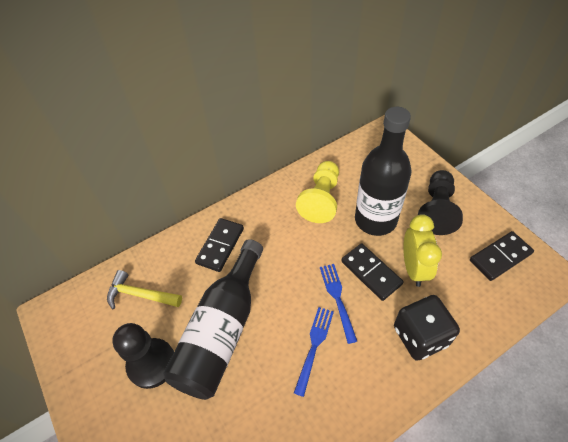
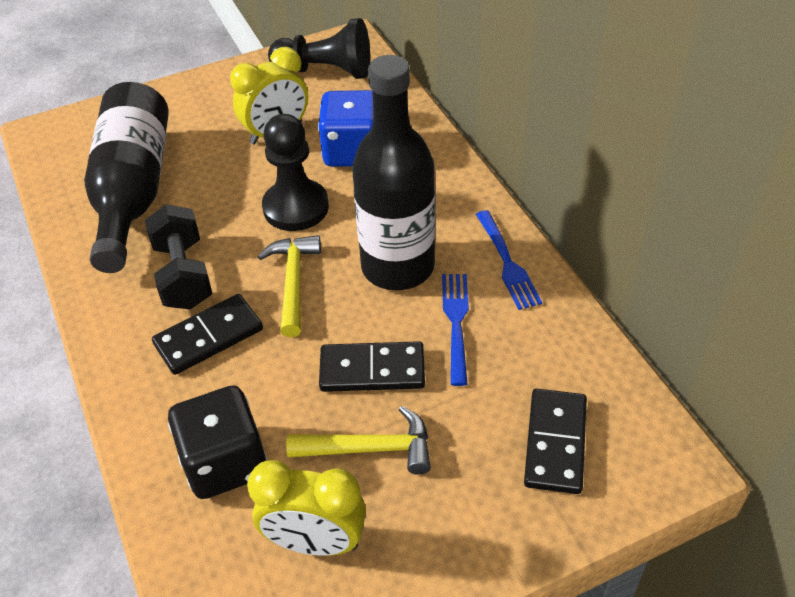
black dumbbell: 0 -> 1
blue dice: 0 -> 1
yellow clock: 1 -> 2
yellow hammer: 1 -> 2
yellow pawn: 1 -> 0

